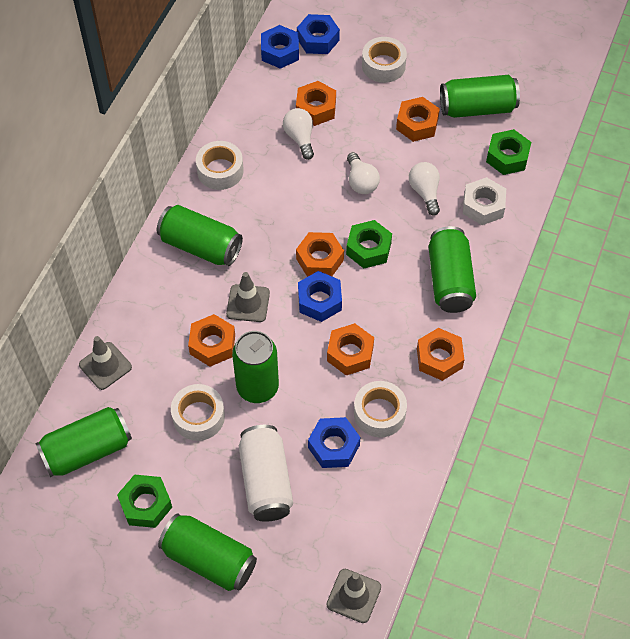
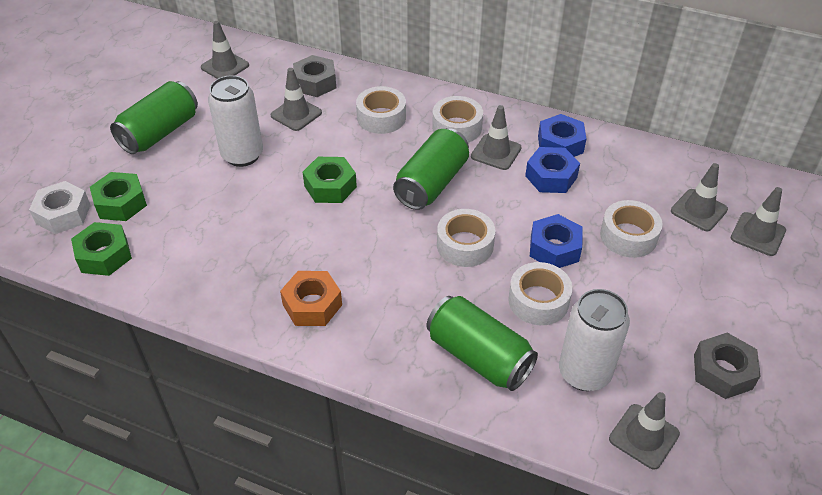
blue nut: 4 -> 3
green can: 6 -> 3
grey nut: 0 -> 2
grey traffic cone: 3 -> 6
orange nut: 6 -> 1
white can: 1 -> 2
white light bulb: 3 -> 0
white tape: 4 -> 5

